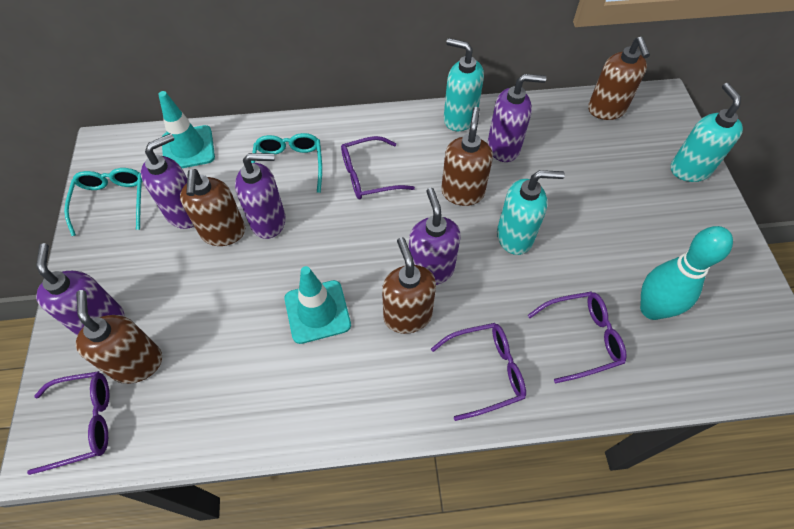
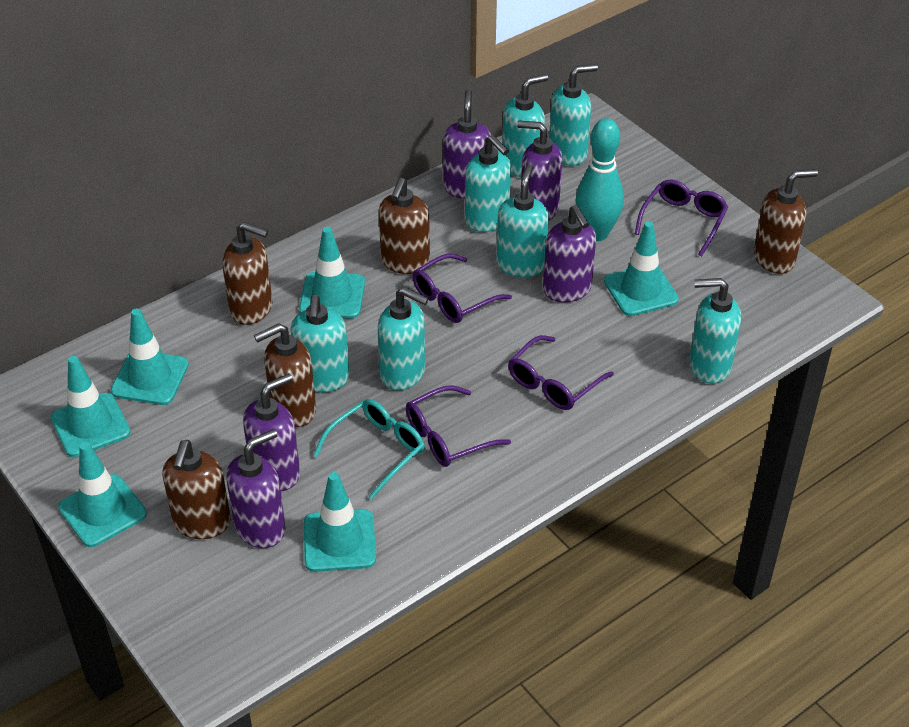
turquoise glasses: 2 -> 1
turquoise soap dispenser: 3 -> 7
turquoise traffic cone: 2 -> 6

